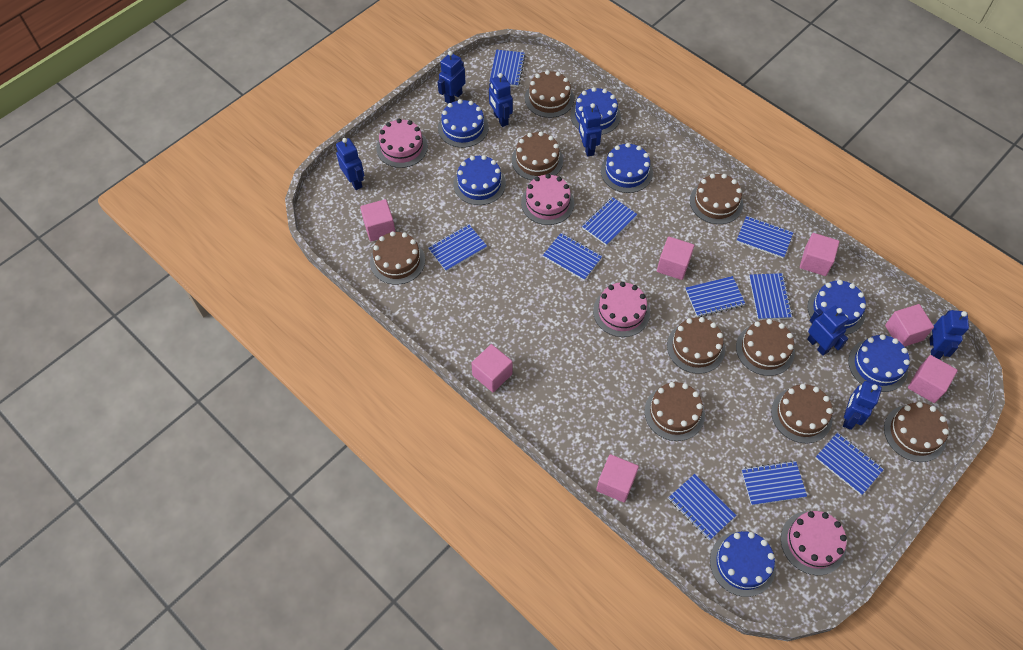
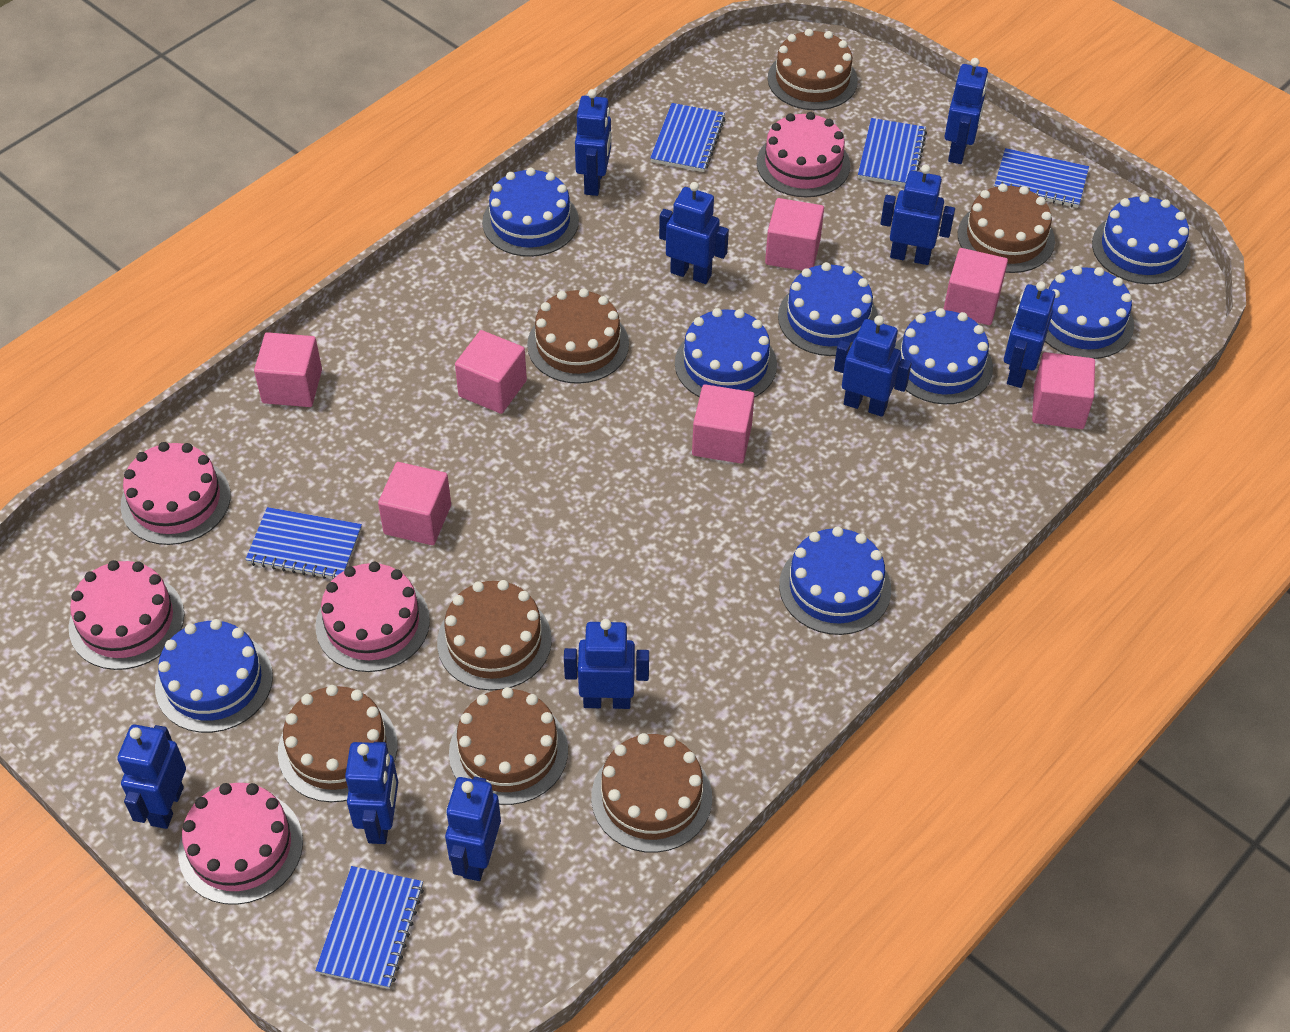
blue cake: 7 -> 8
blue notebook: 10 -> 5
blue robot: 7 -> 10
brown cake: 9 -> 7
pink cake: 4 -> 5

